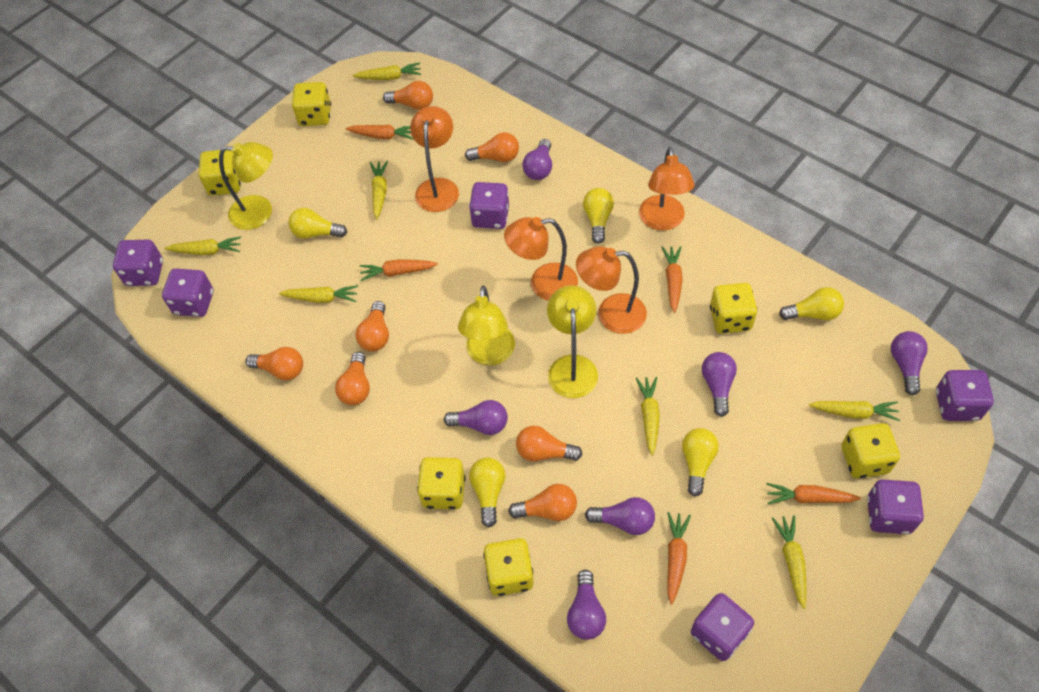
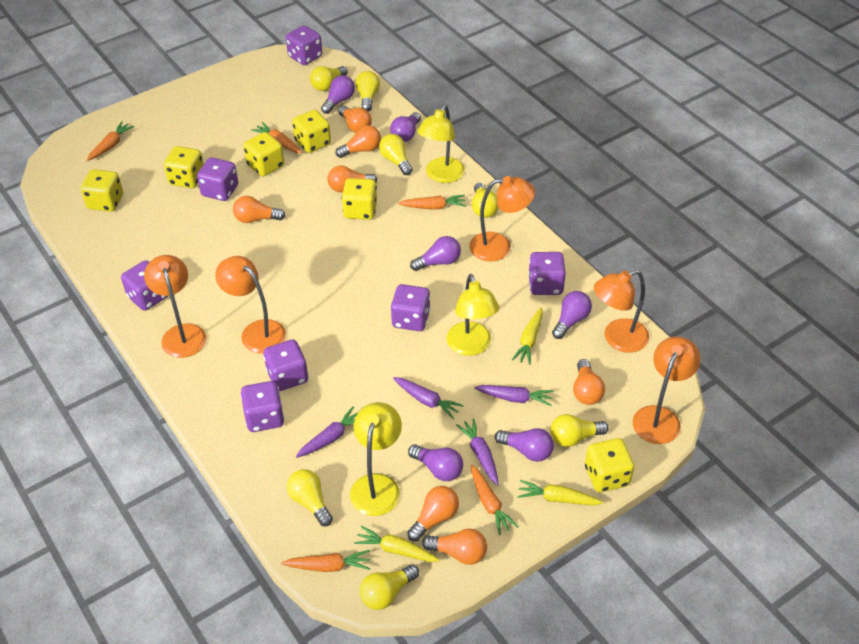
orange lamp: 4 -> 5
purple carrot: 0 -> 4
purple dice: 6 -> 7
yellow carrot: 7 -> 3
yellow light bulb: 5 -> 7

